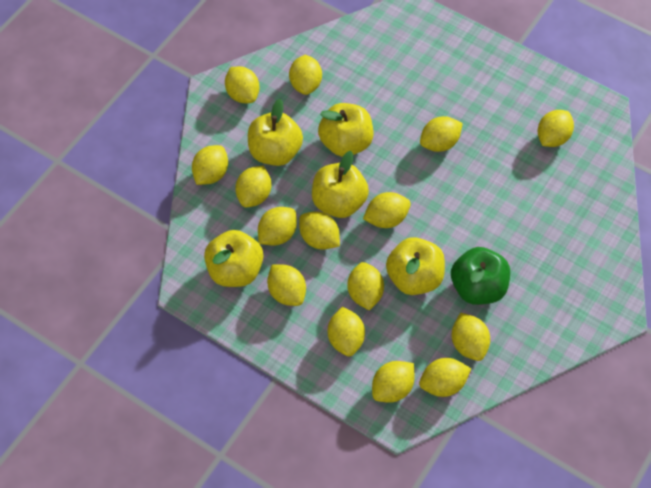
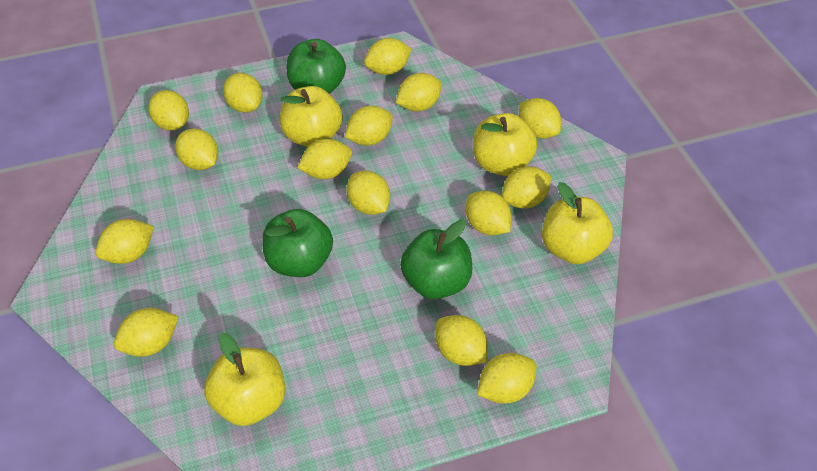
green apple: 1 -> 3
yellow apple: 5 -> 4

